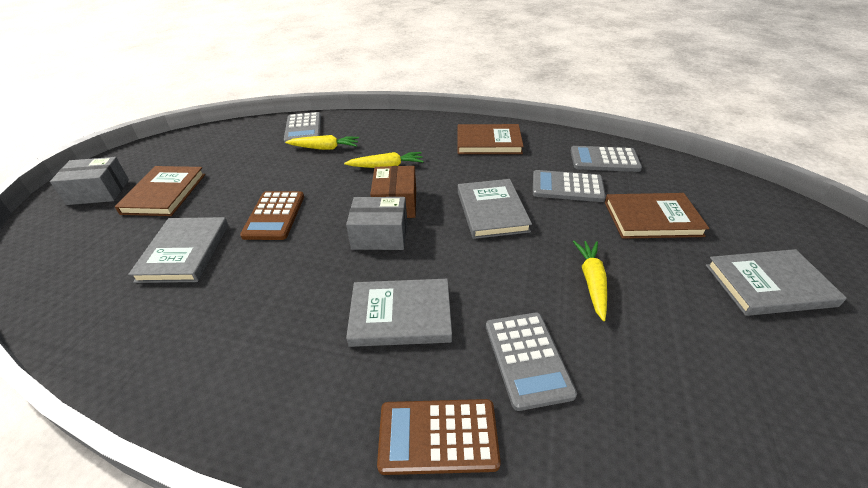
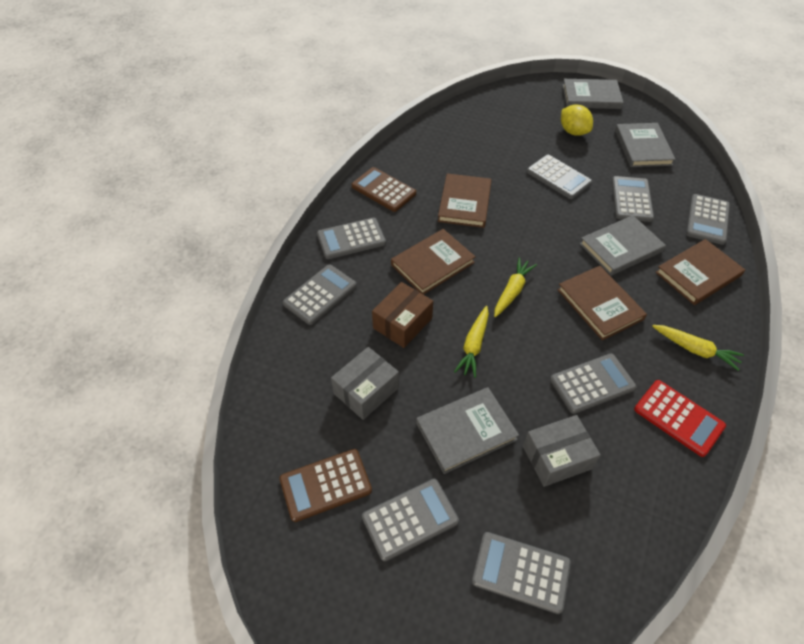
brown book: 3 -> 4
grey calculator: 4 -> 8
red calculator: 0 -> 1
yellow lemon: 0 -> 1

